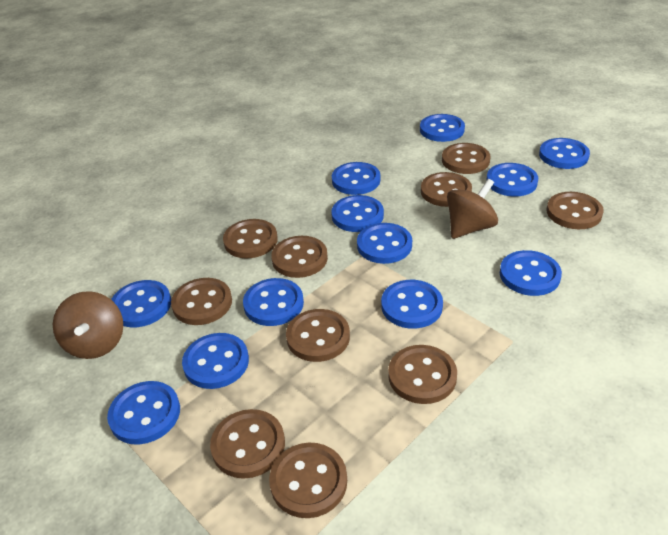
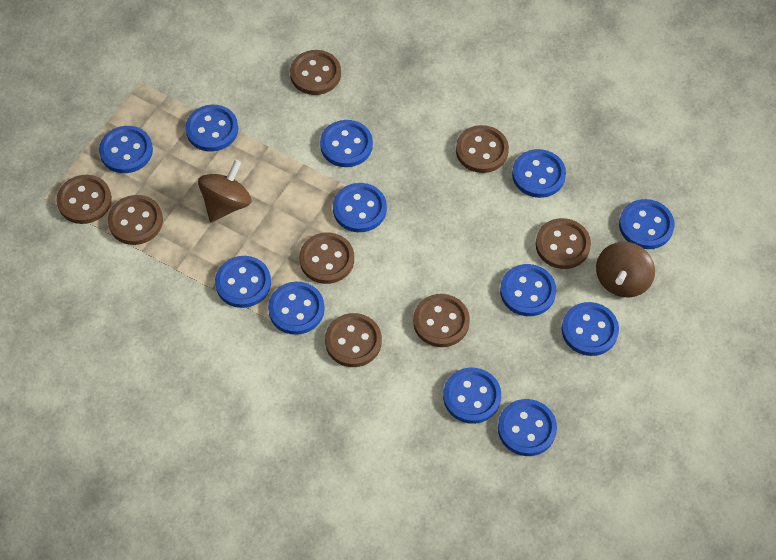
brown button: 10 -> 8

